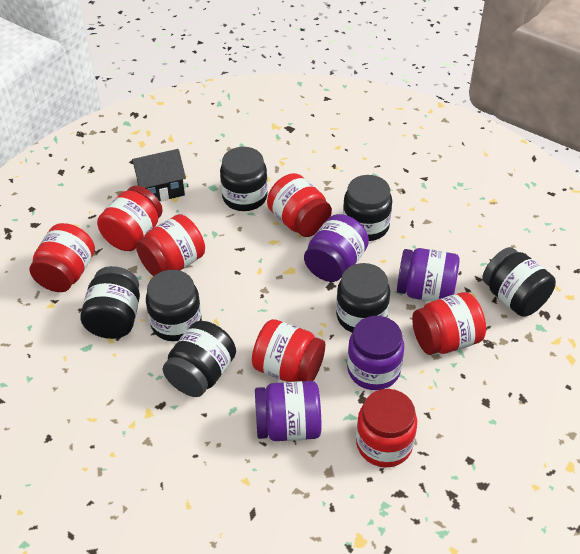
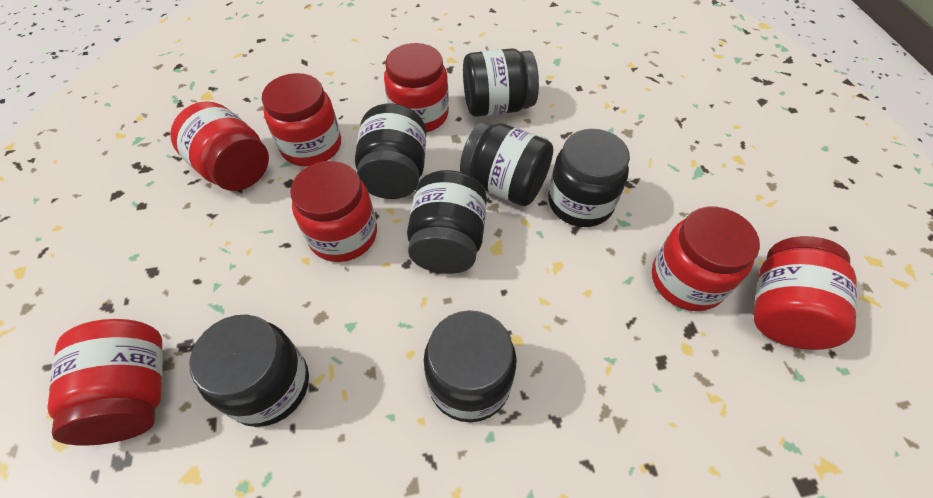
black house: 1 -> 0
purple jar: 4 -> 0

